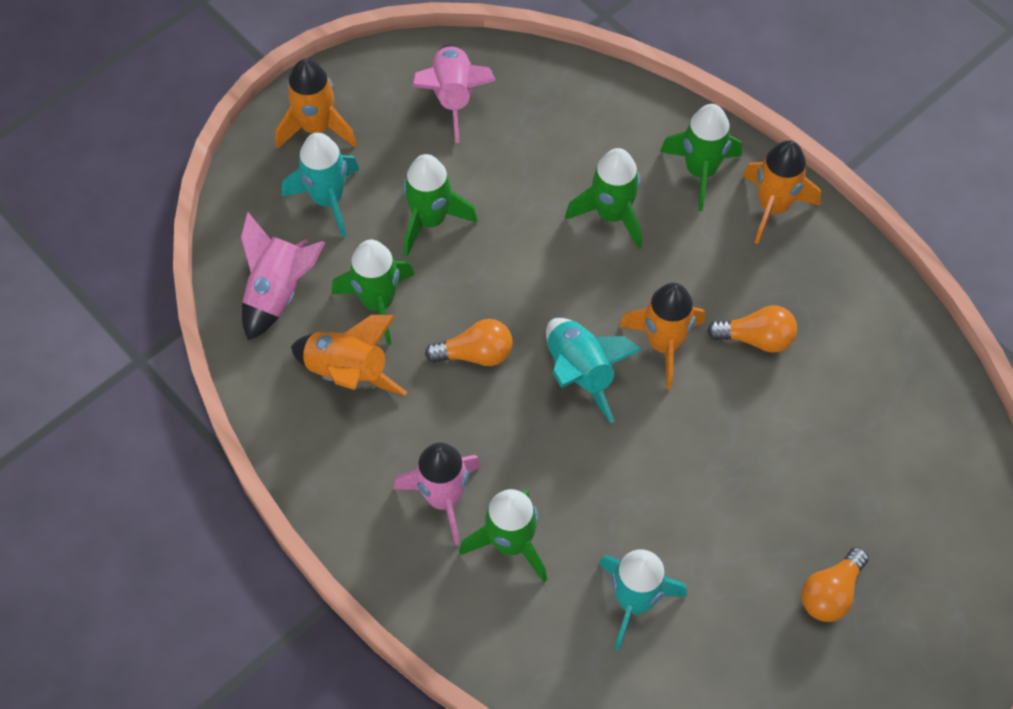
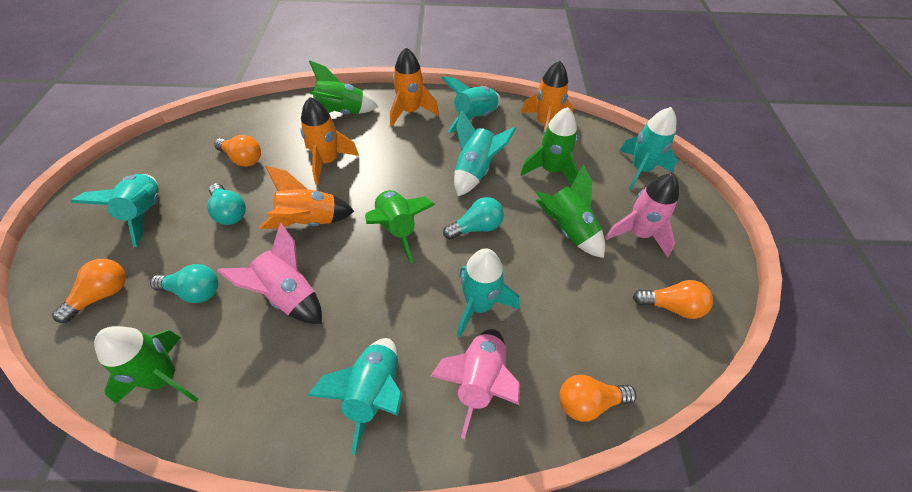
orange light bulb: 3 -> 4
turquoise light bulb: 0 -> 3
turquoise rocket: 3 -> 6

